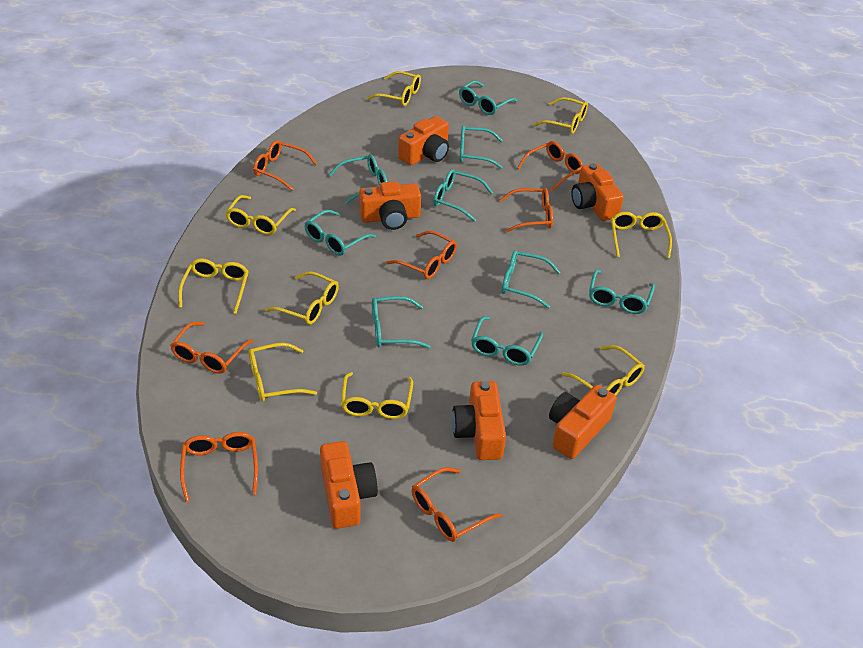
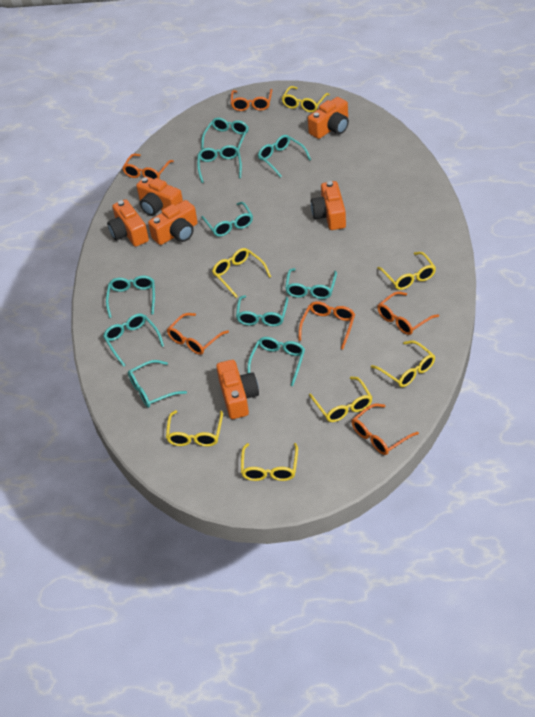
orange glasses: 7 -> 6
turquoise glasses: 9 -> 10
yellow glasses: 9 -> 7

